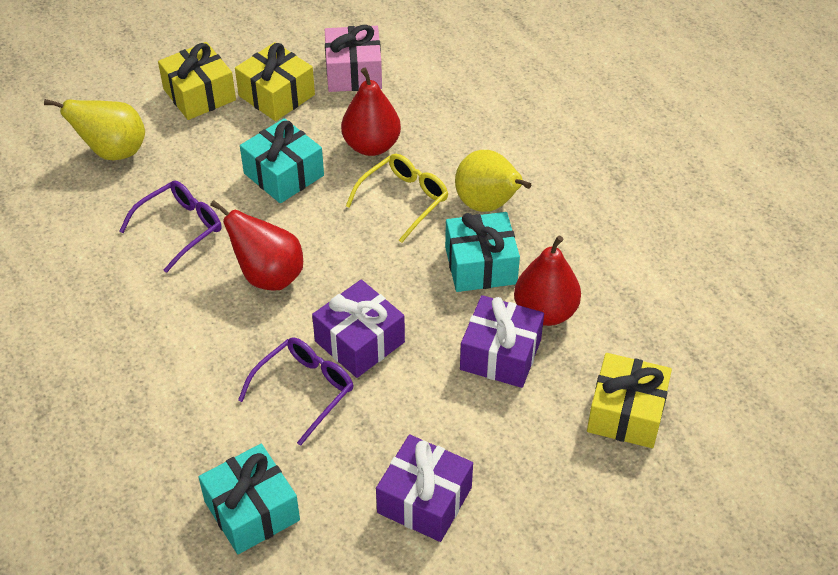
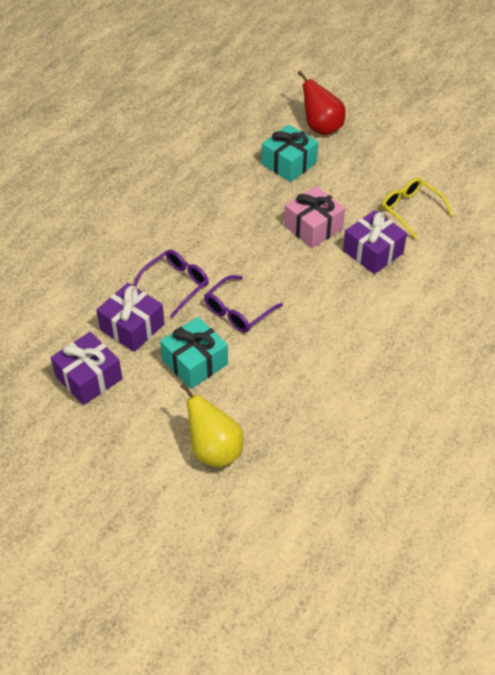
red pear: 3 -> 1
turquoise gift: 3 -> 2
yellow gift: 3 -> 0
yellow pear: 2 -> 1

